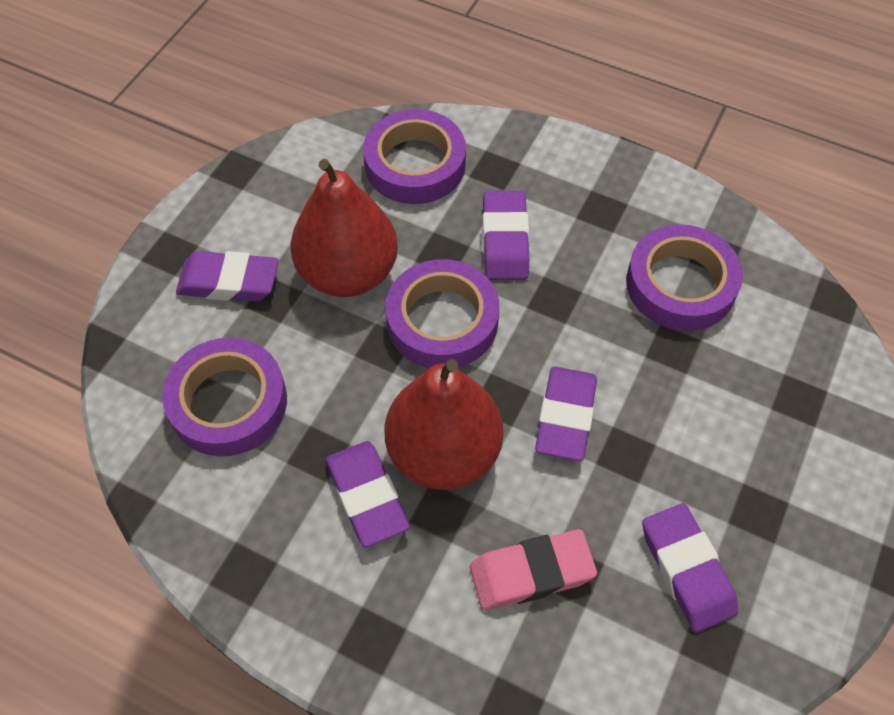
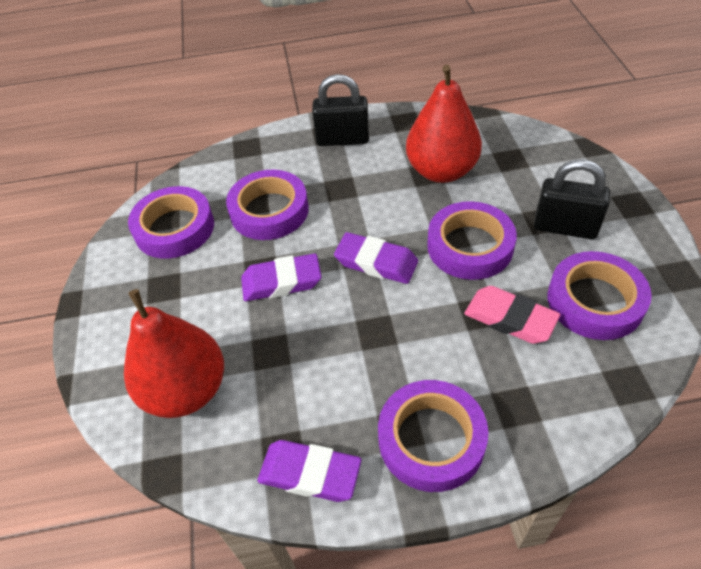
black padlock: 0 -> 2
purple eraser: 5 -> 3
purple tape: 4 -> 5

